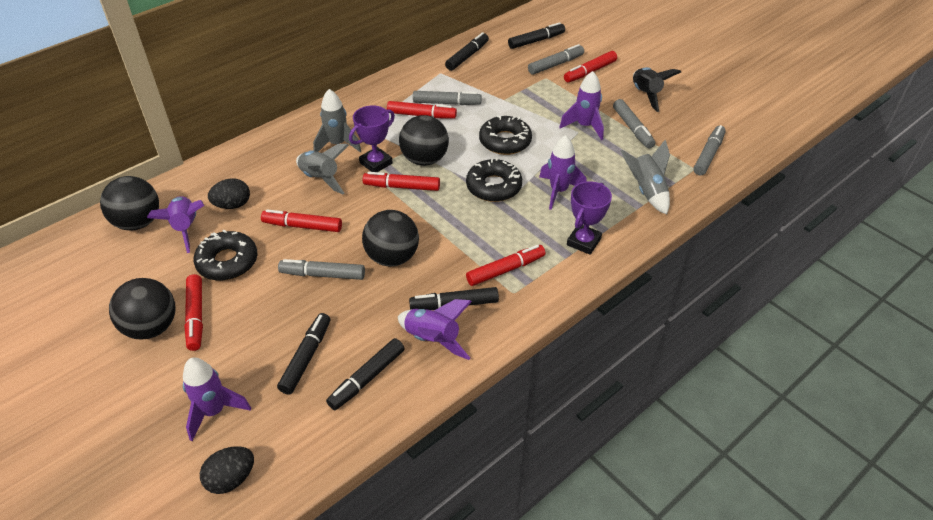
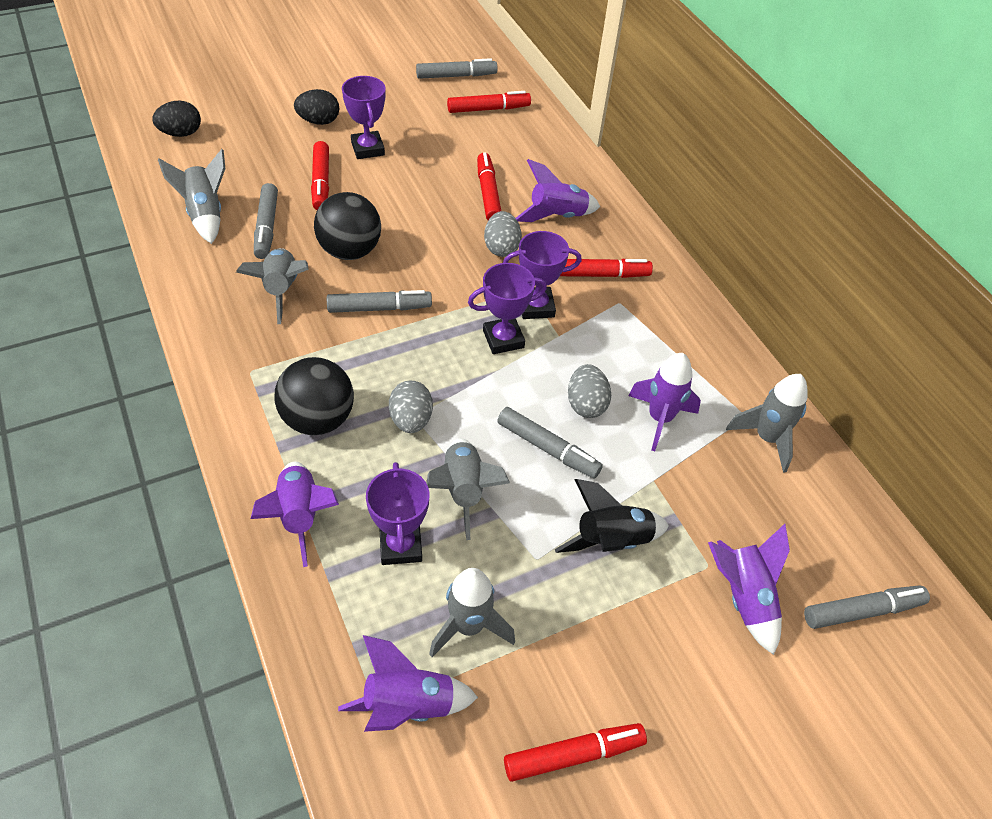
black ball: 4 -> 2
black donut: 3 -> 0
black marker: 5 -> 0
grey egg: 0 -> 3
grey rocket: 3 -> 5
purple trophy: 2 -> 4
red marker: 6 -> 5

